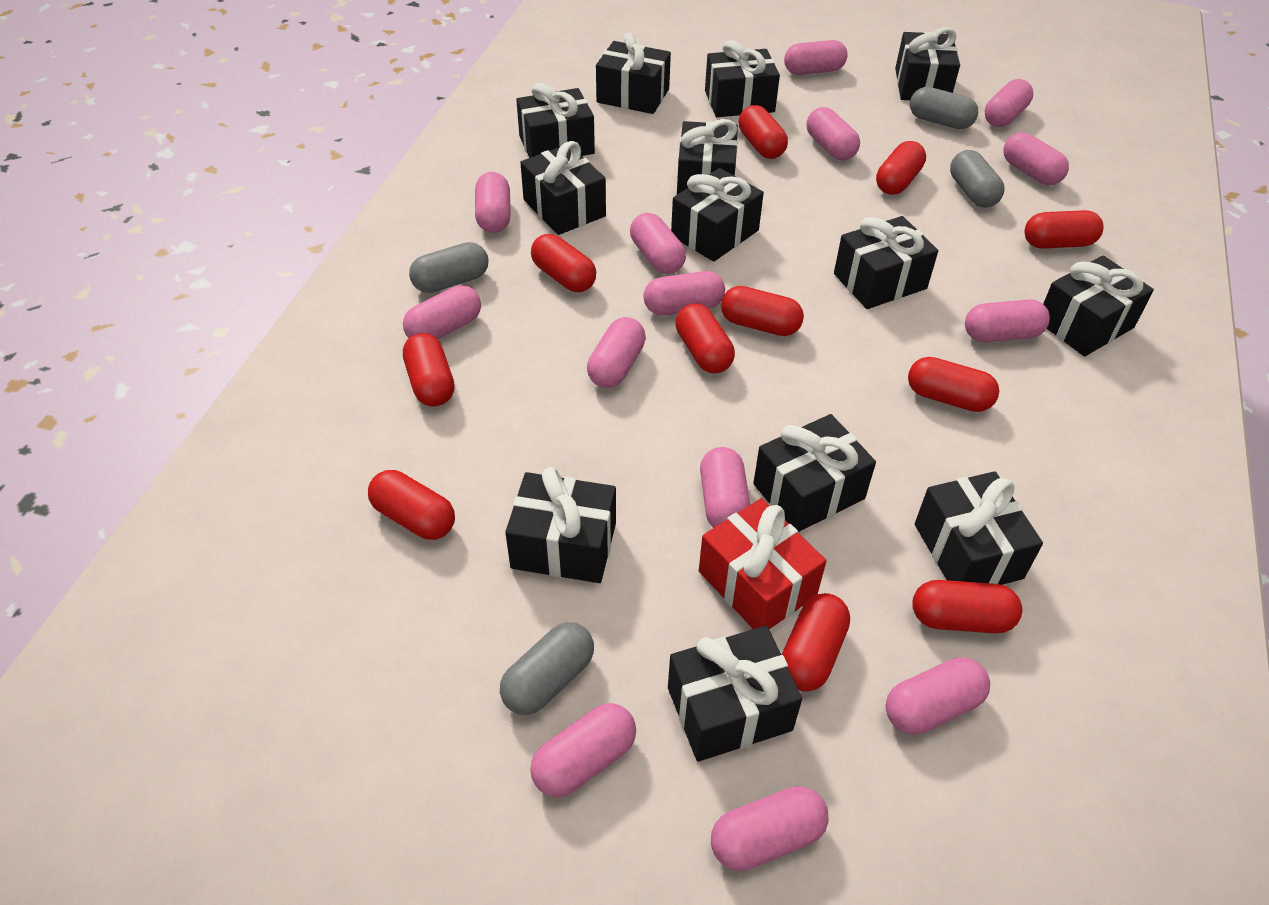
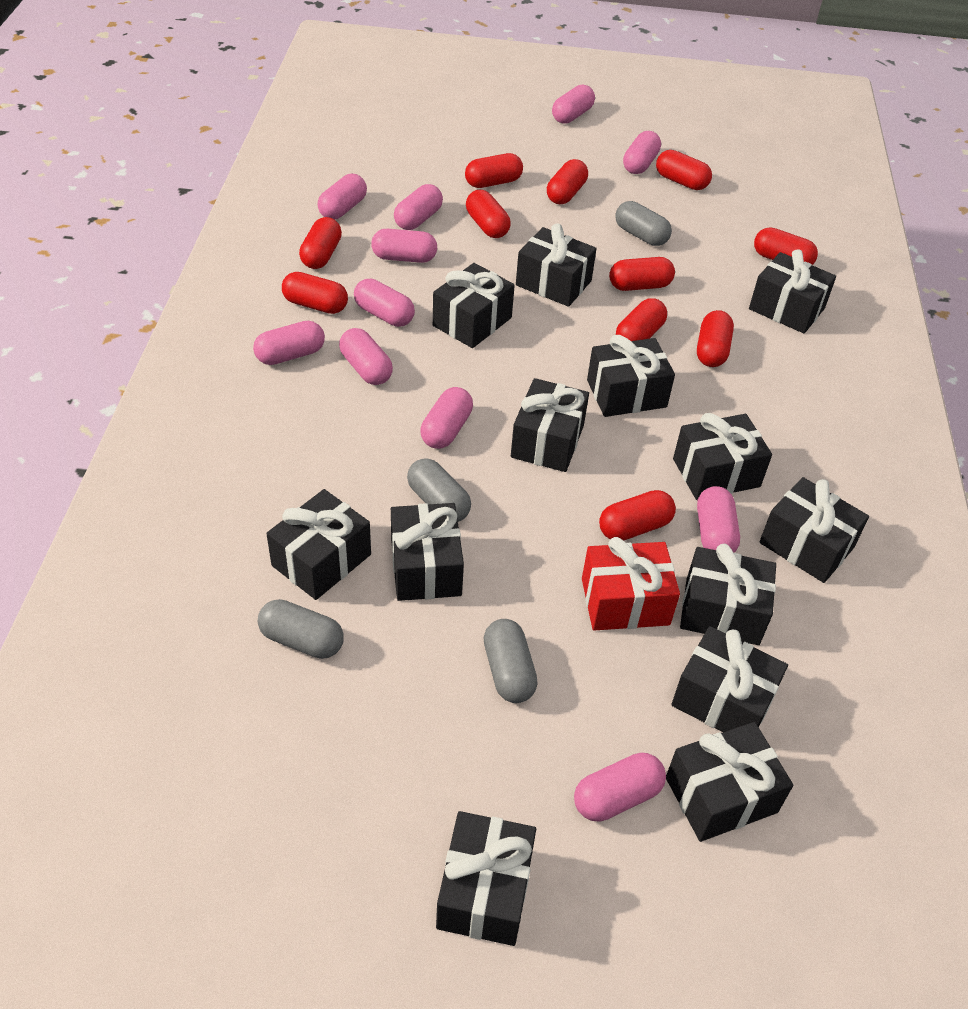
pink capsule: 14 -> 11

